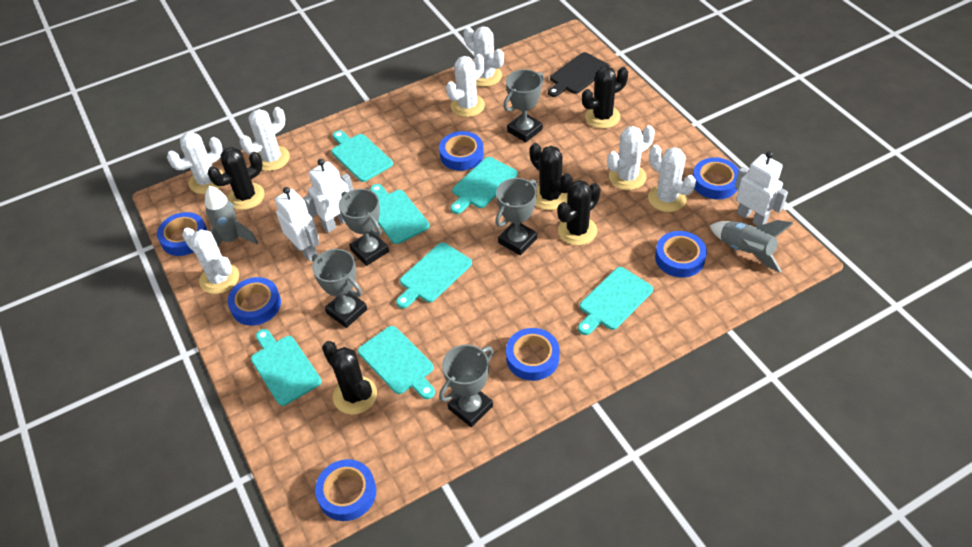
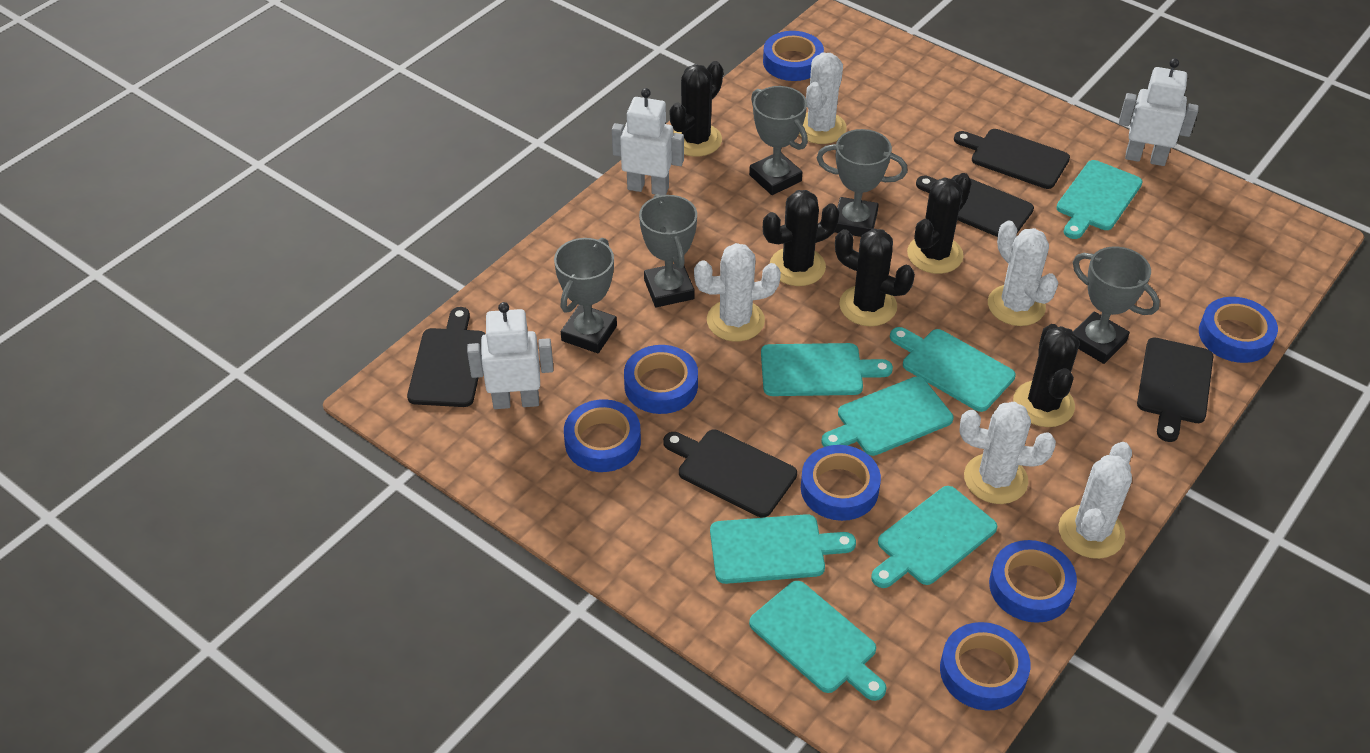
black cutting board: 1 -> 5
grey rocket: 2 -> 0
white cactus: 7 -> 5

